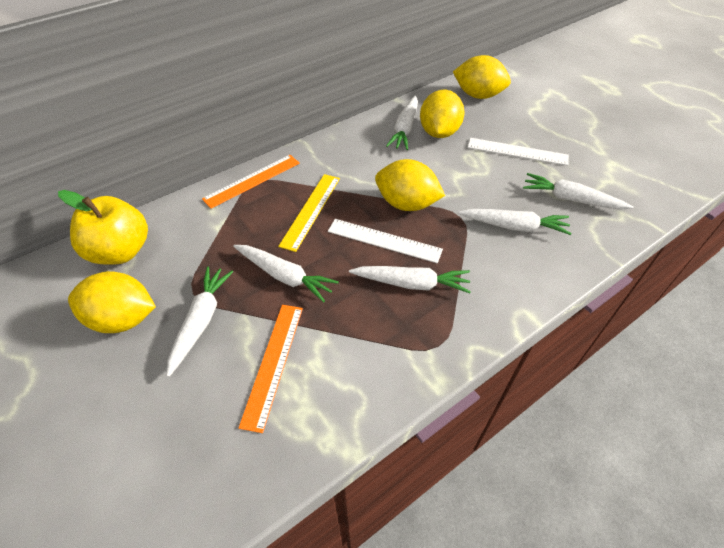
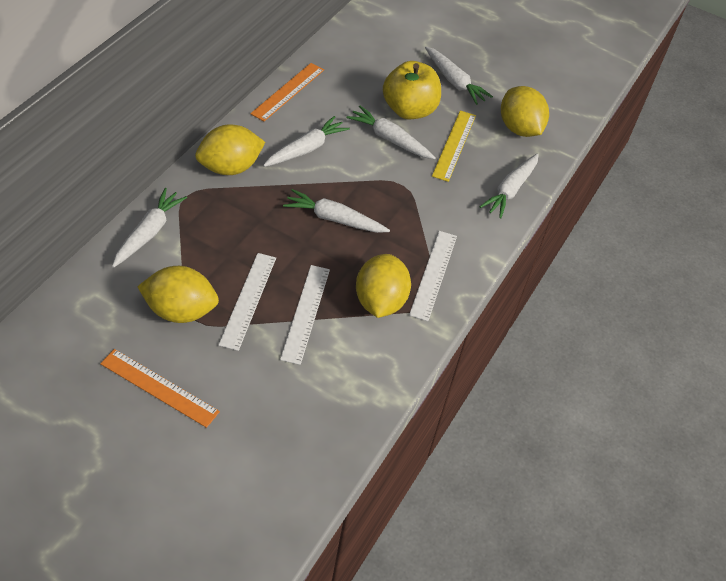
white ruler: 2 -> 3

